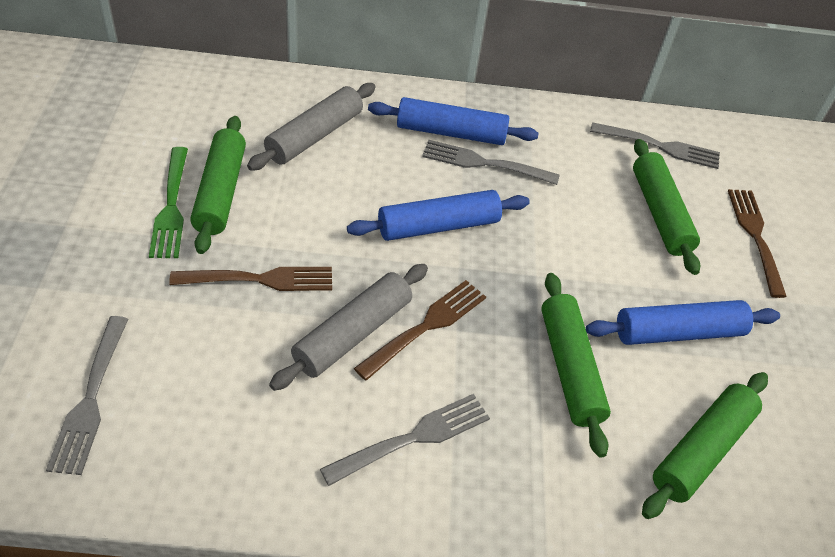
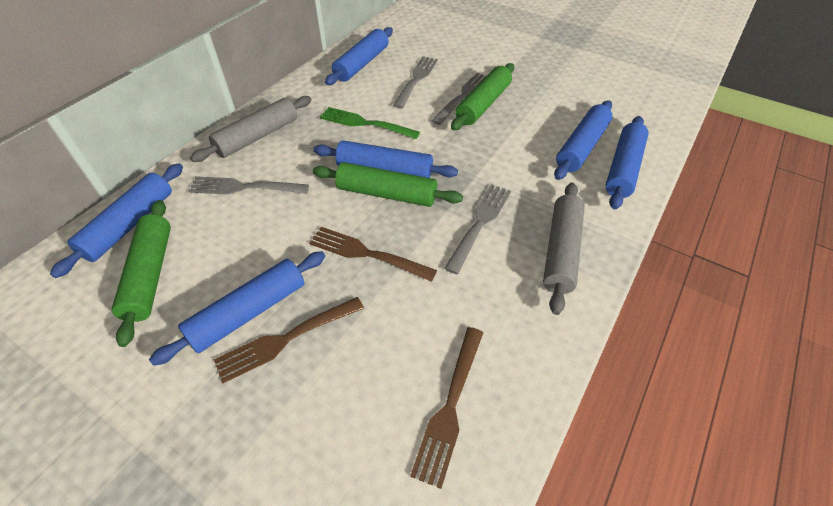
blue rolling pin: 3 -> 6
green rolling pin: 4 -> 3

